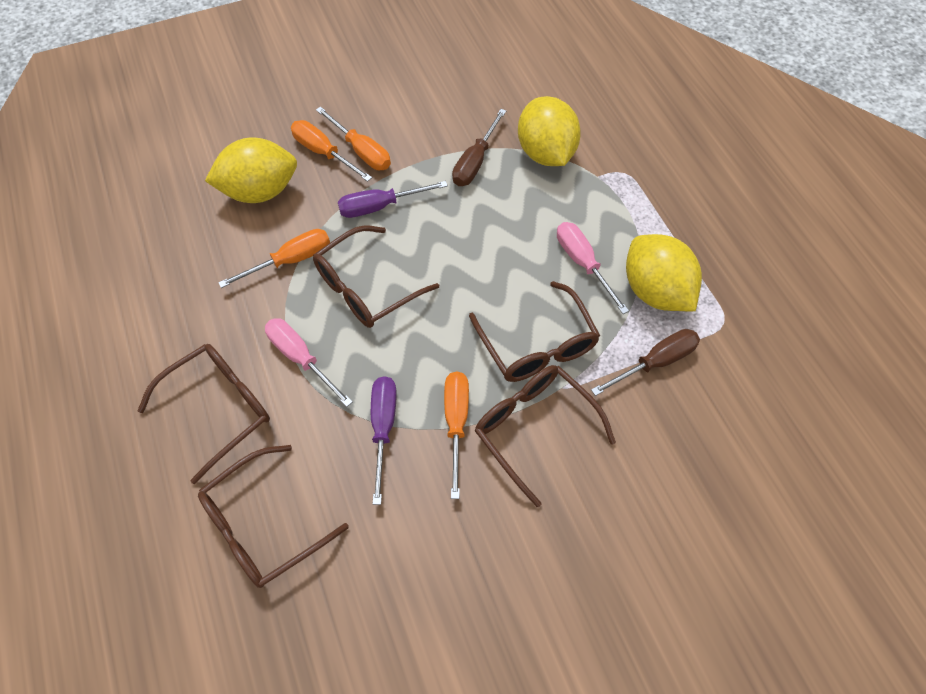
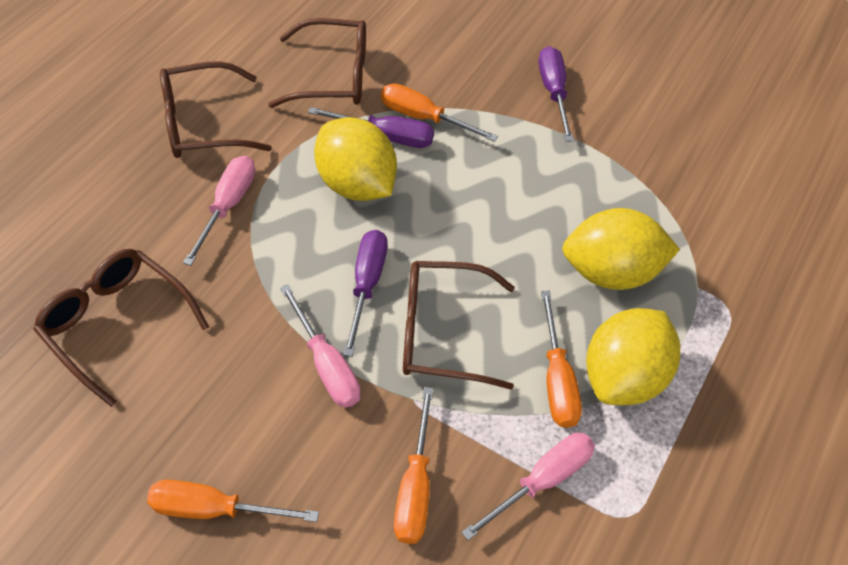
brown glasses: 5 -> 4
brown screwdriver: 2 -> 0
pink screwdriver: 2 -> 3
purple screwdriver: 2 -> 3

